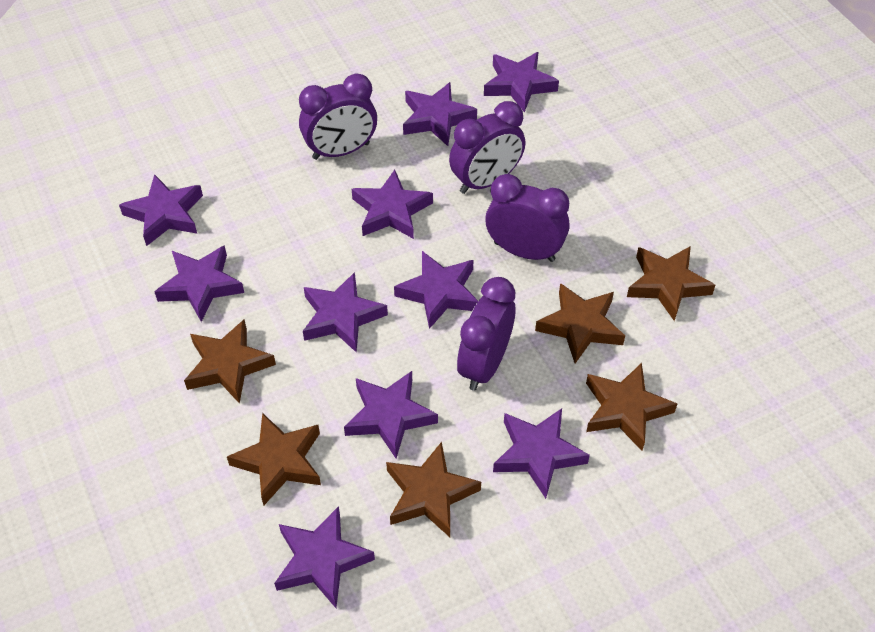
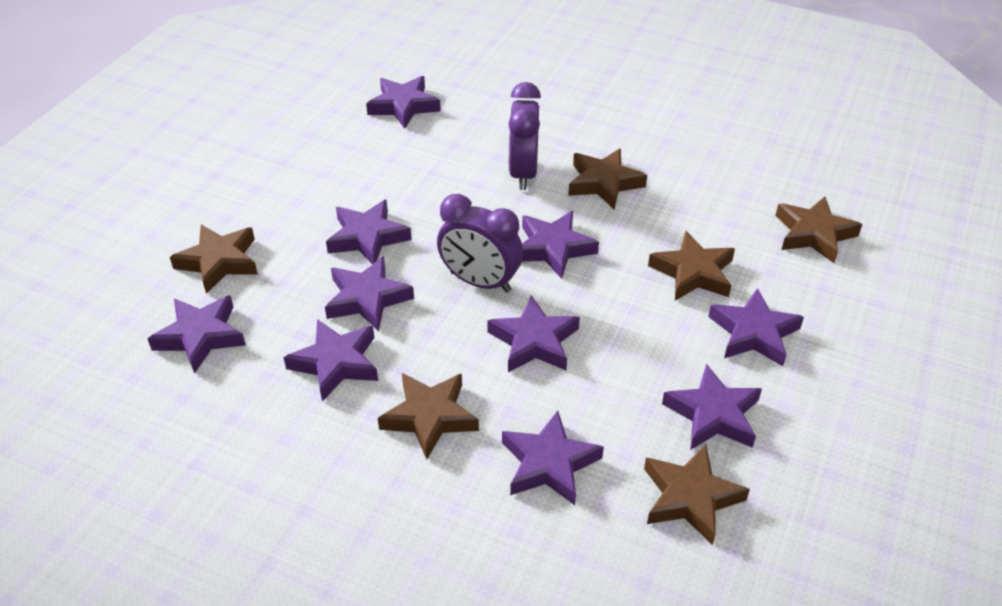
purple clock: 4 -> 2

